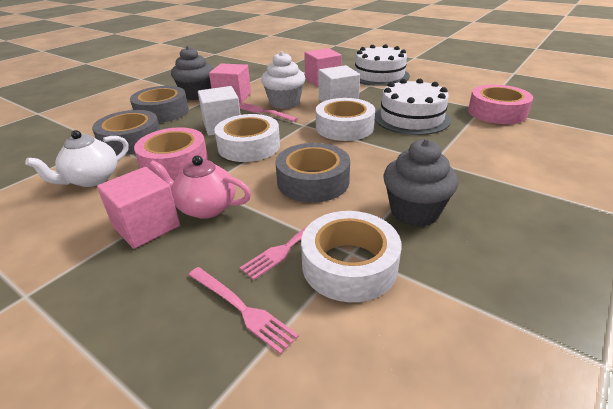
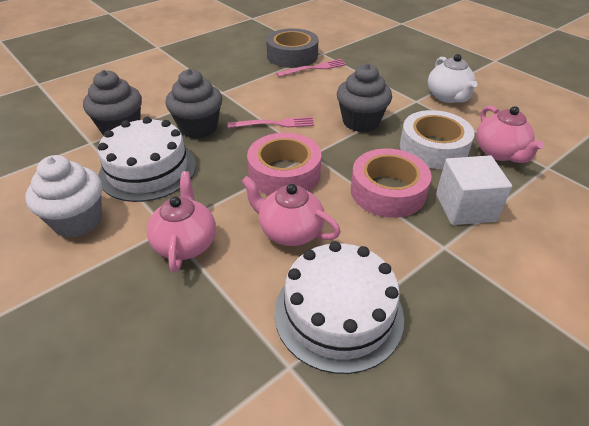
grey cupcake: 2 -> 3
grey tape: 3 -> 1
pink cube: 3 -> 0
pink fork: 3 -> 2
pink teapot: 1 -> 3
white cube: 2 -> 1
white tape: 3 -> 1

